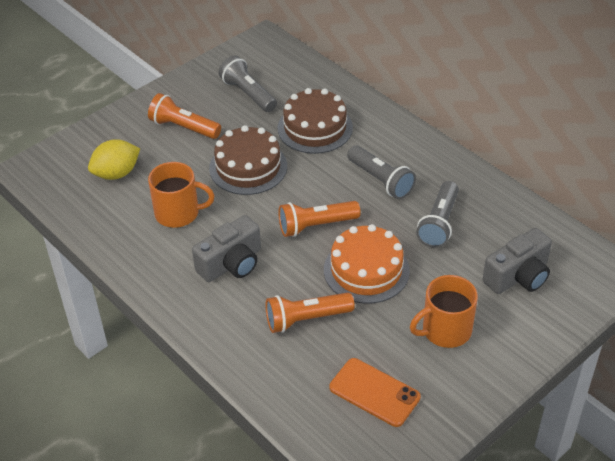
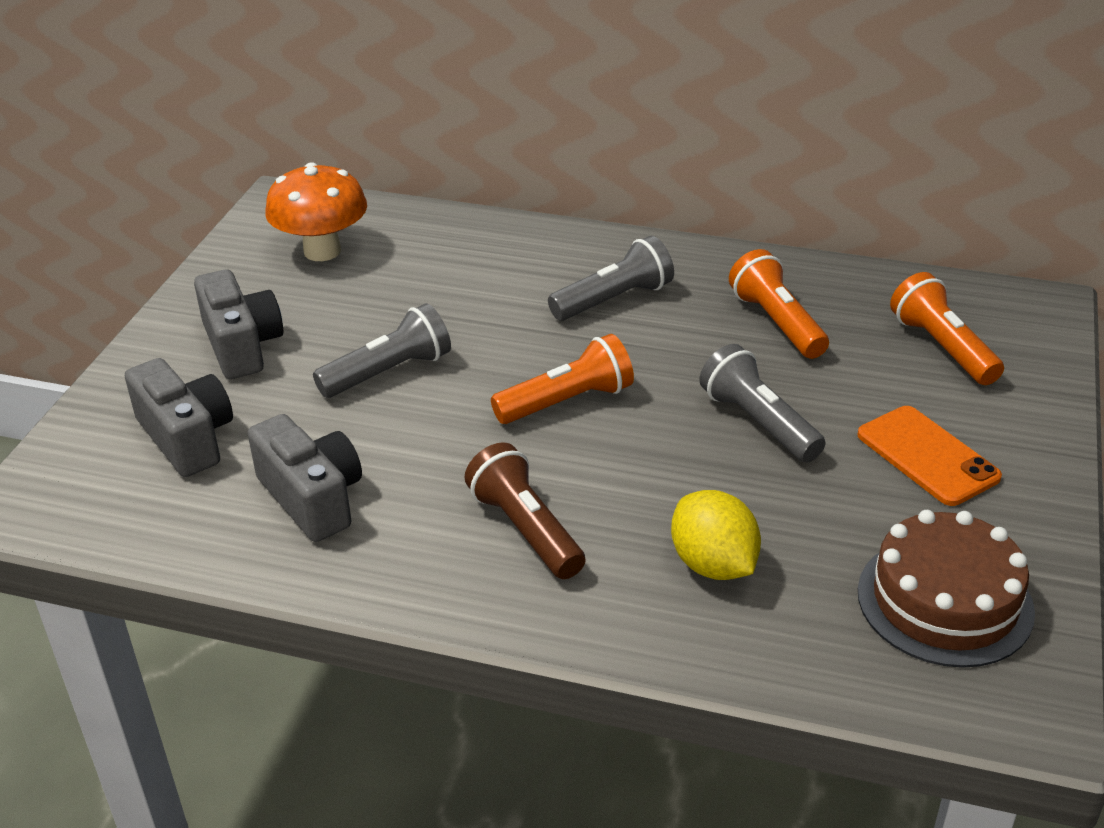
brown cake: 2 -> 1
brown flashlight: 0 -> 1
grey camera: 2 -> 3
orange cake: 1 -> 0
orange mug: 2 -> 0
orange mushroom: 0 -> 1

